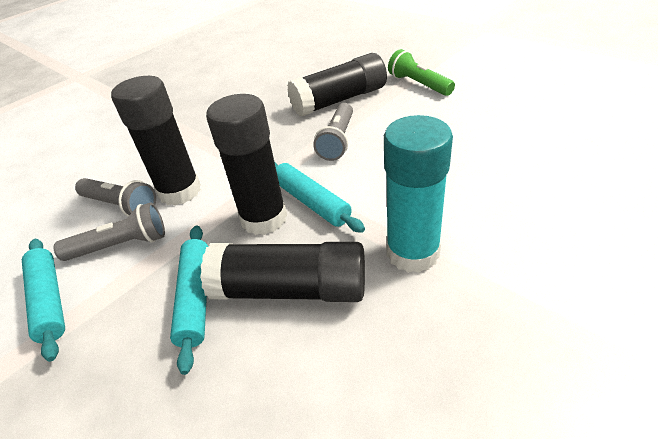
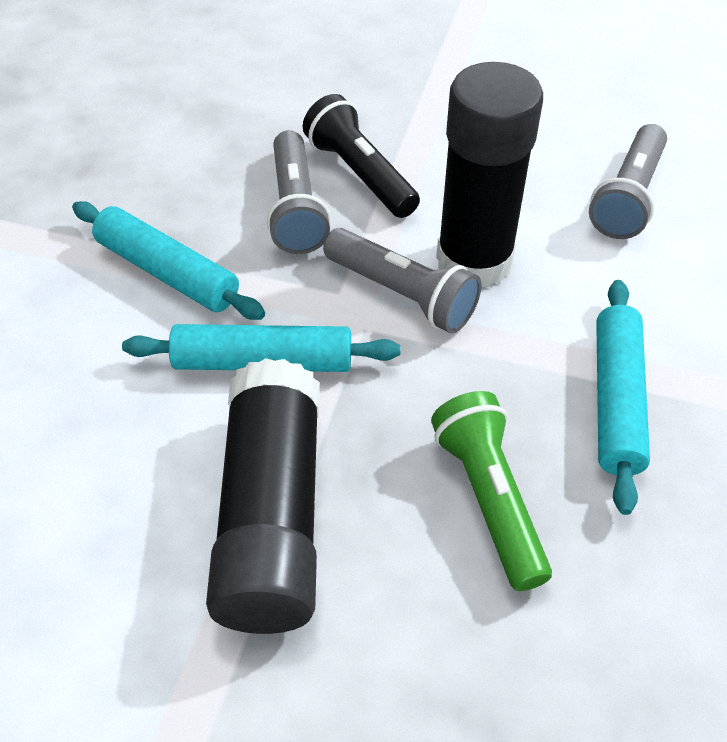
black flashlight: 0 -> 1
black glue stick: 4 -> 2
turquoise glue stick: 1 -> 0

